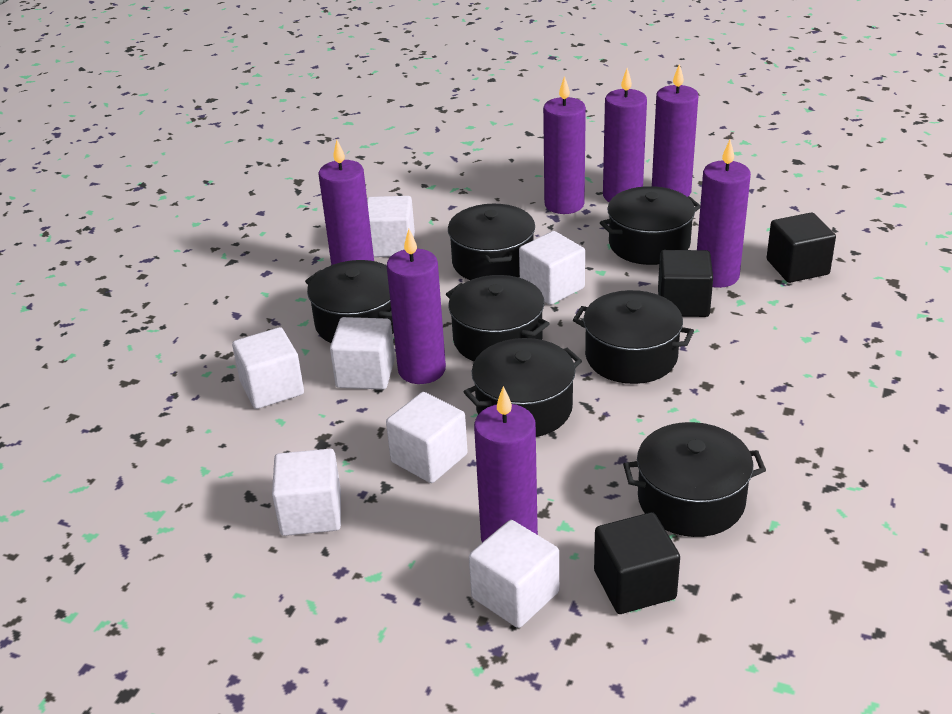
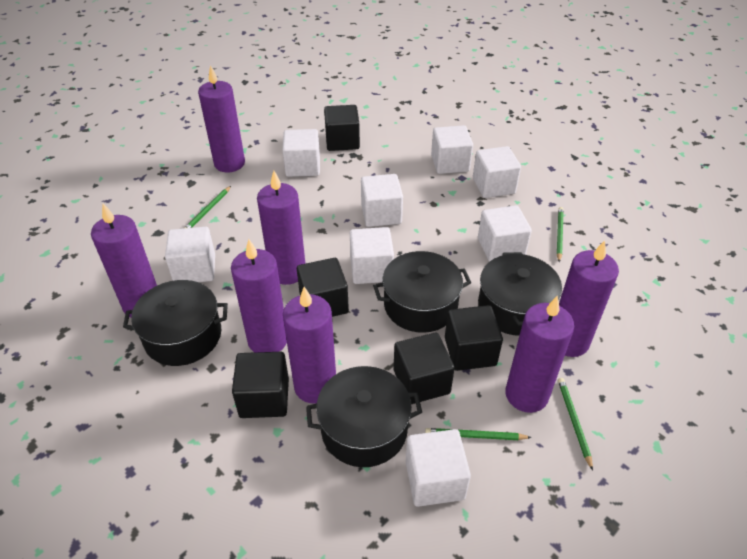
black cube: 3 -> 5
black pot: 7 -> 4
green pencil: 0 -> 4
white cube: 7 -> 8

